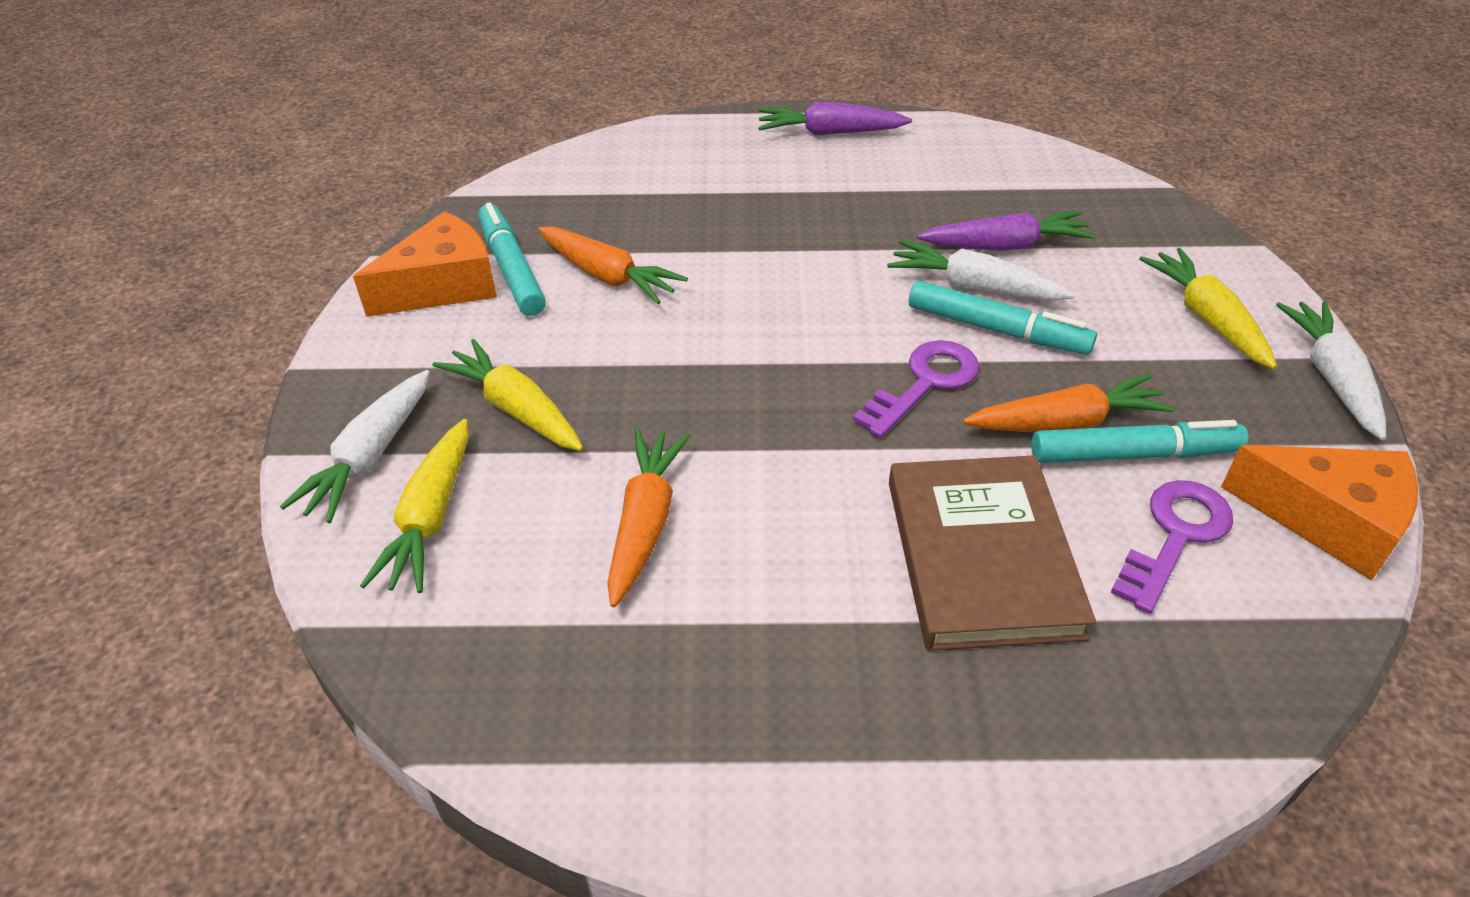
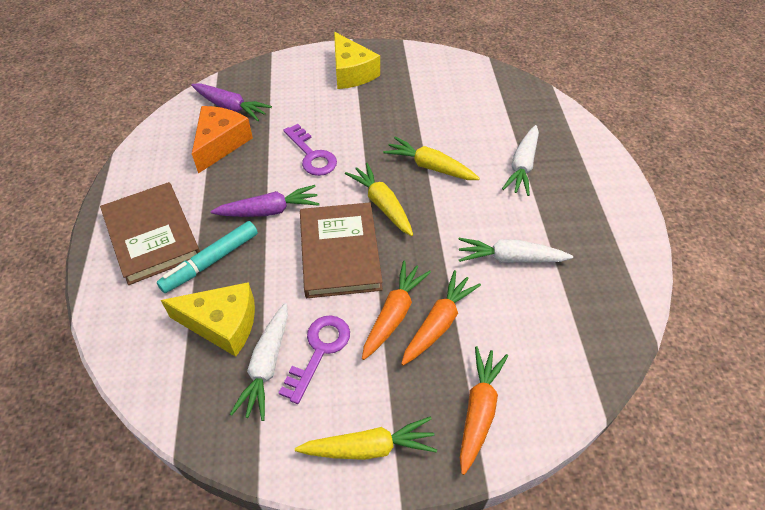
brown book: 1 -> 2
orange cheese: 2 -> 1
turquoise marker: 3 -> 1
yellow cheese: 0 -> 2

